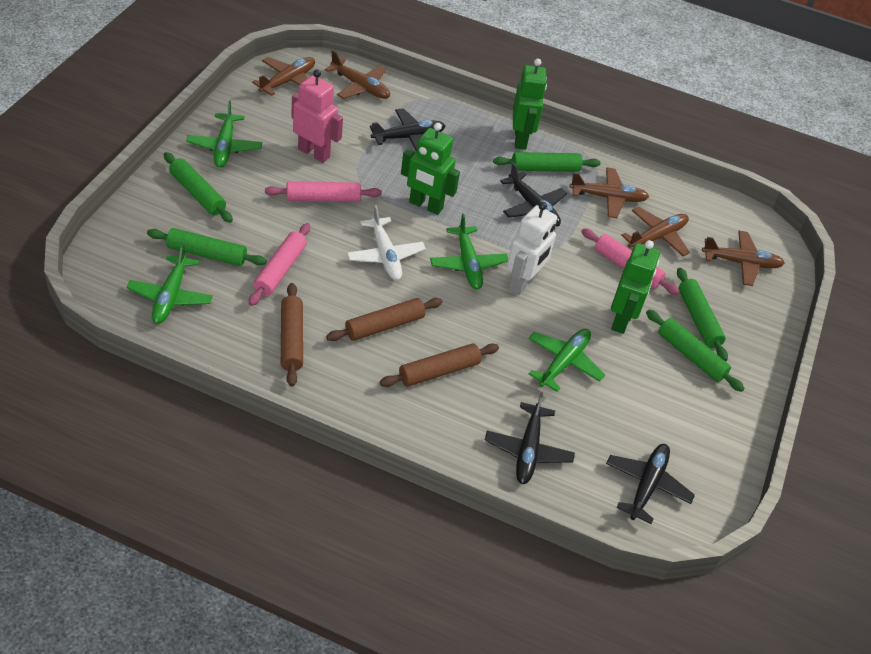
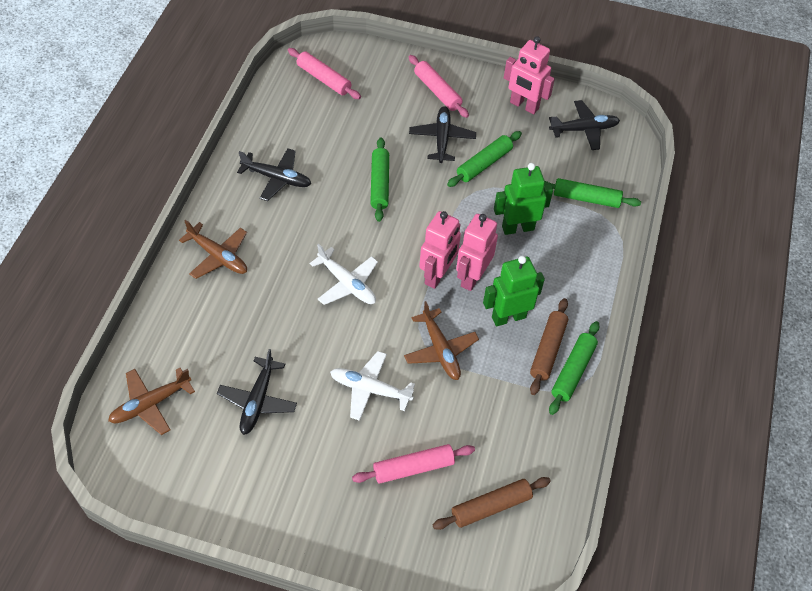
brown plane: 5 -> 3
brown rolling pin: 3 -> 2
green plane: 4 -> 0
green robot: 3 -> 2
green rolling pin: 5 -> 4
pink robot: 1 -> 3
white plane: 1 -> 2
white robot: 1 -> 0

